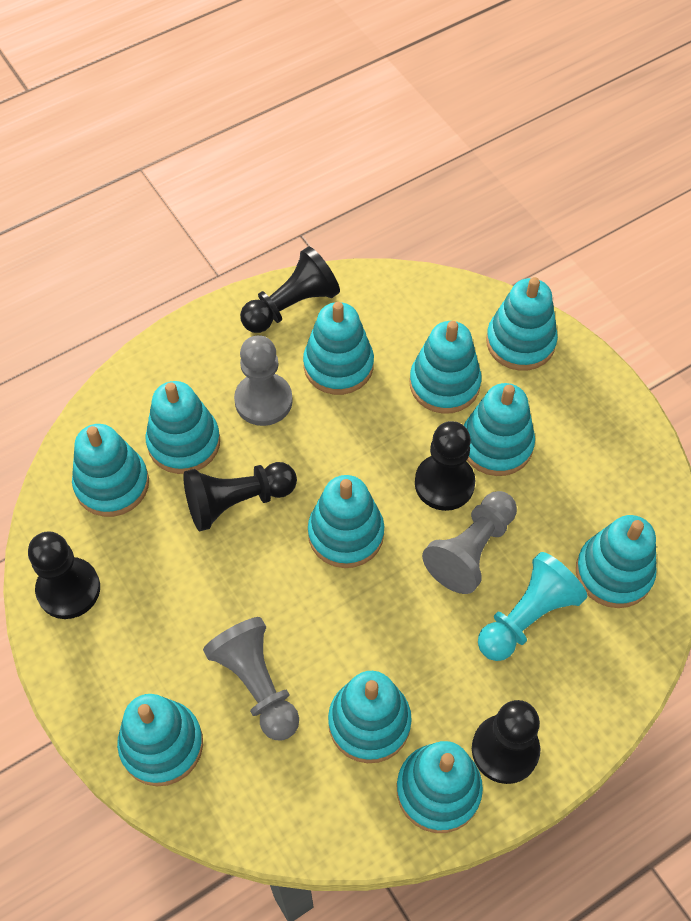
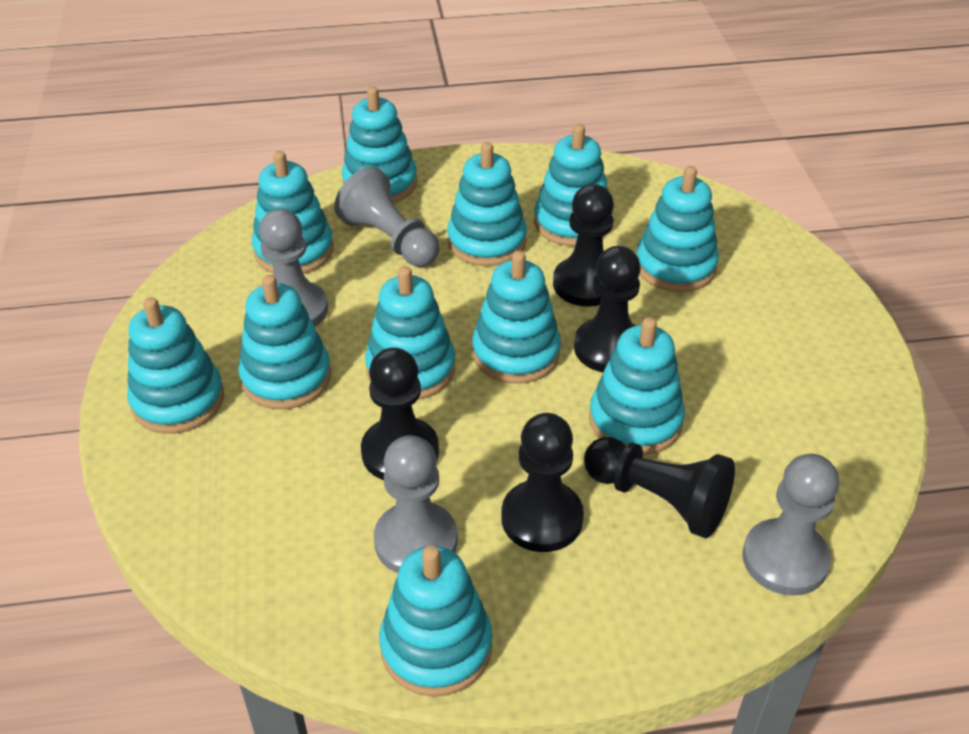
grey pawn: 3 -> 4
turquoise pawn: 1 -> 0

